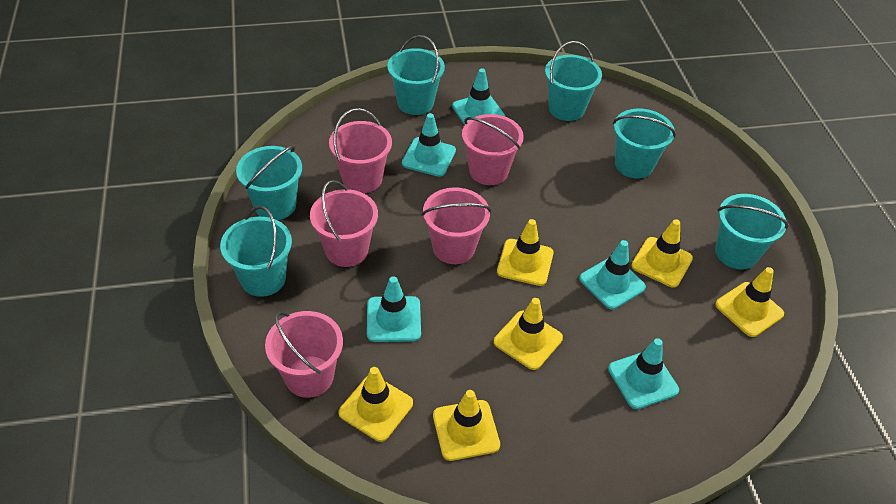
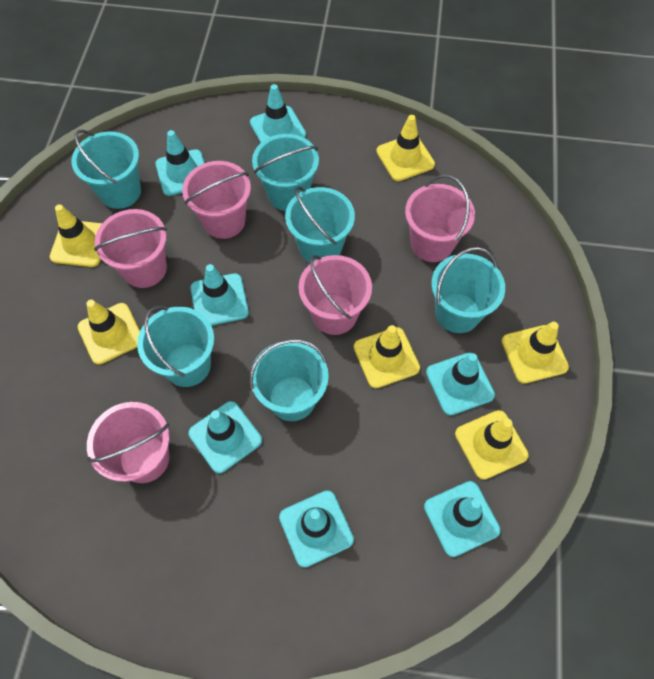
turquoise traffic cone: 5 -> 7

